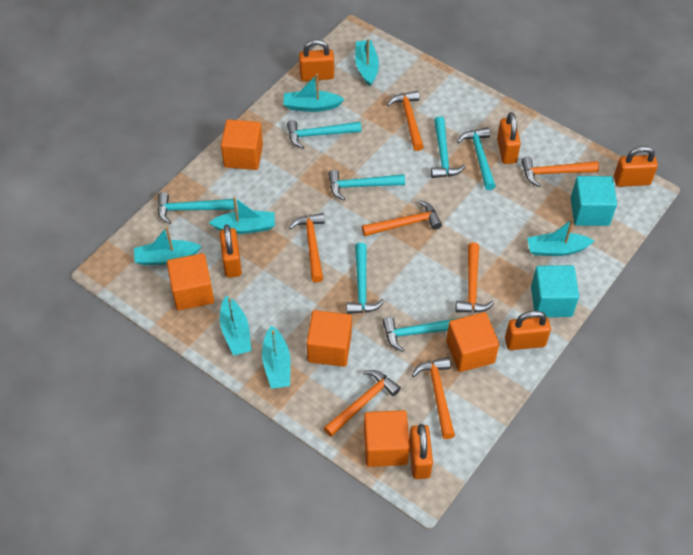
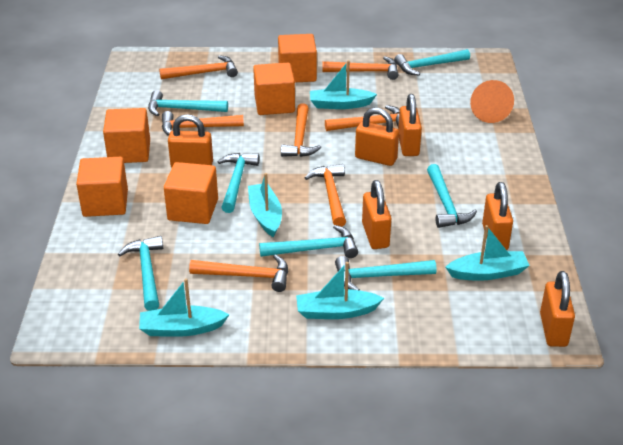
orange cone: 0 -> 1
turquoise boat: 7 -> 5
turquoise cube: 2 -> 0

